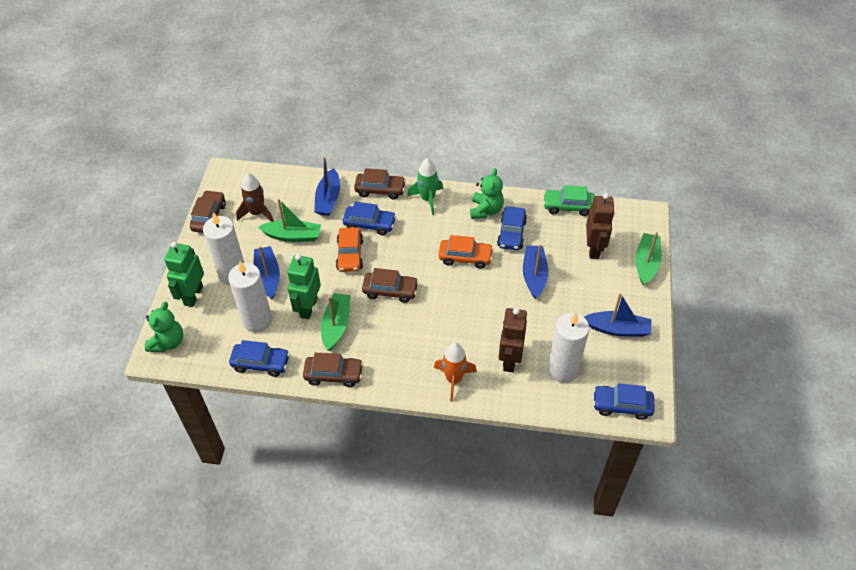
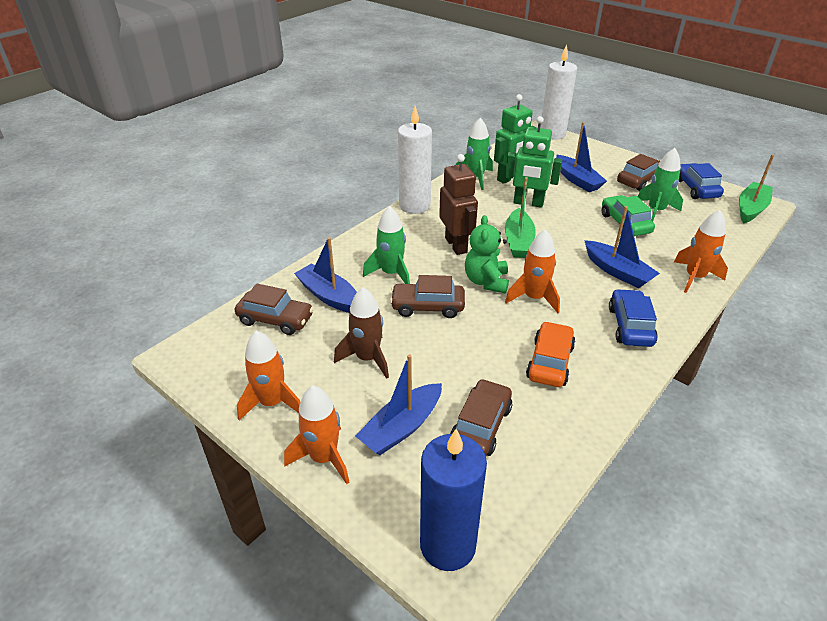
blue candle: 0 -> 1
blue car: 4 -> 2
brown robot: 2 -> 1
green boat: 3 -> 2
green rocket: 1 -> 3
green teddy bear: 2 -> 1
orange car: 2 -> 1
orange rocket: 1 -> 4
white candle: 3 -> 2

